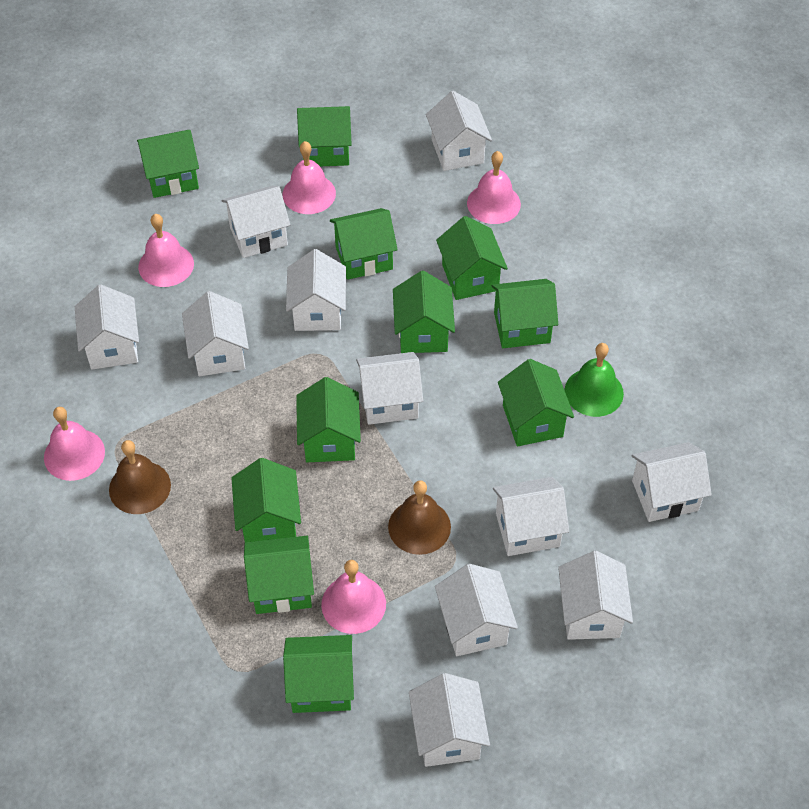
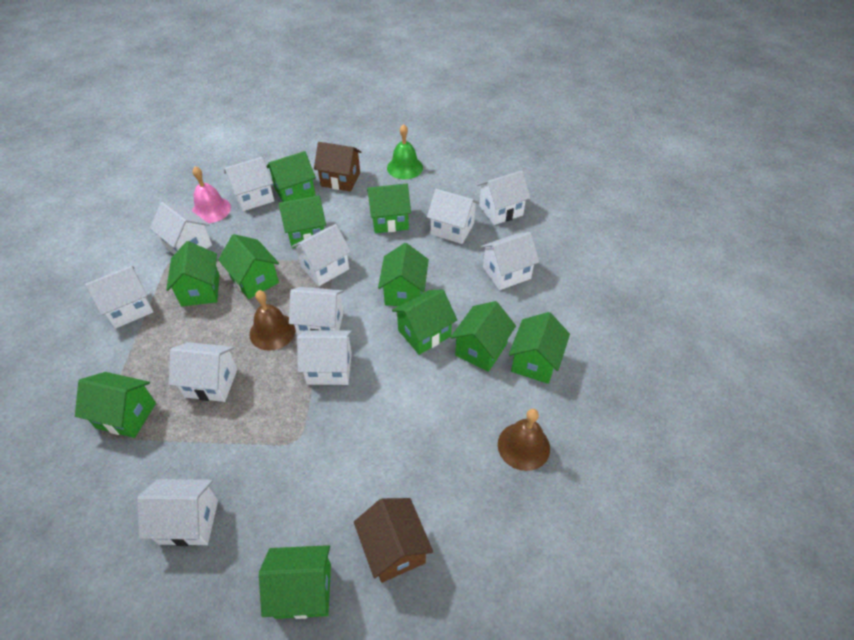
brown house: 0 -> 2
pink bell: 5 -> 1

